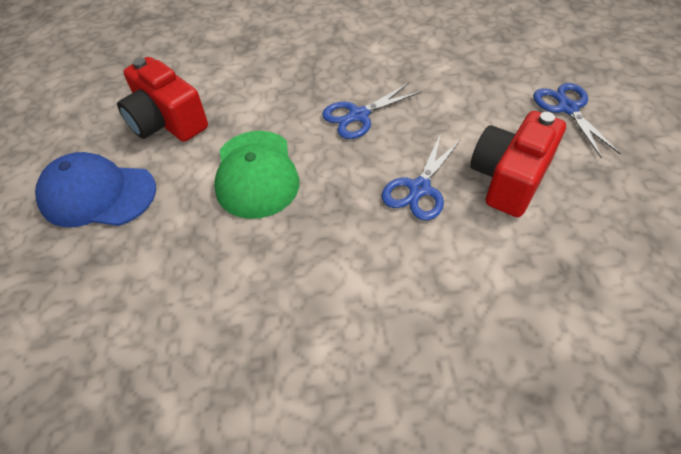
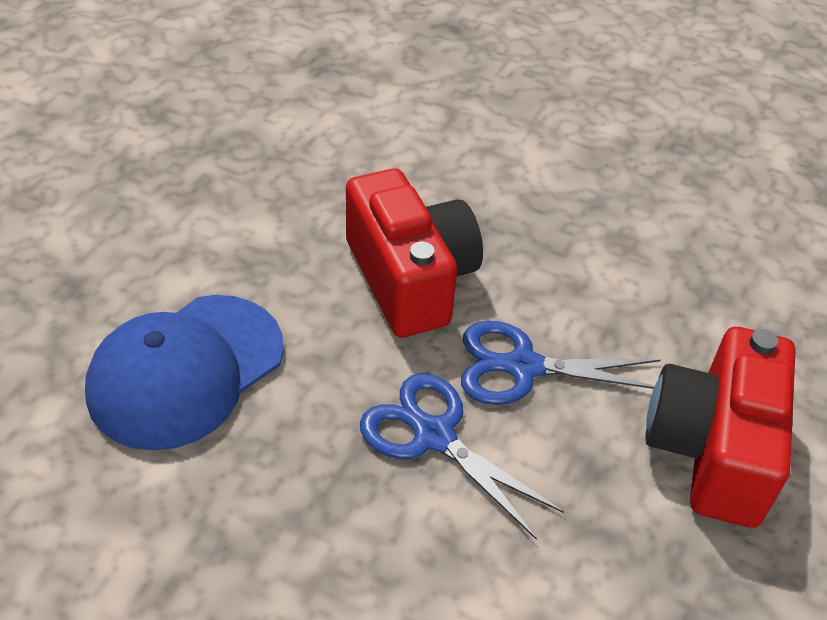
blue scissors: 3 -> 2
green cap: 1 -> 0

